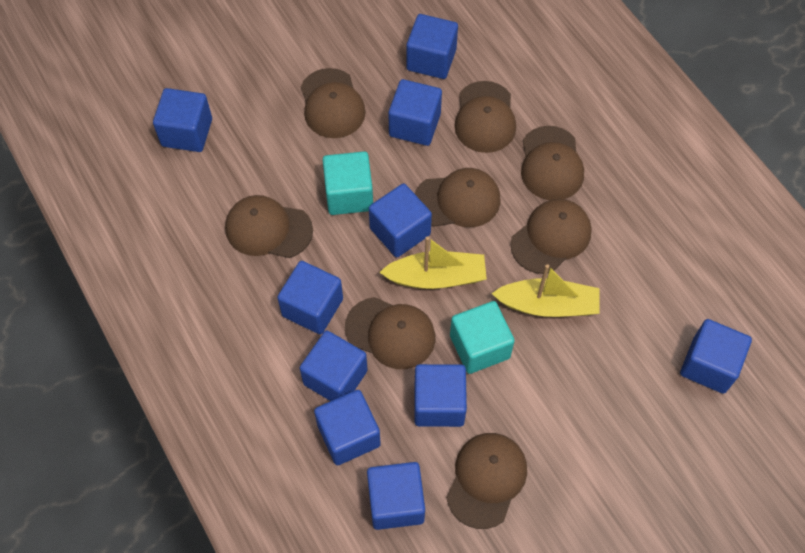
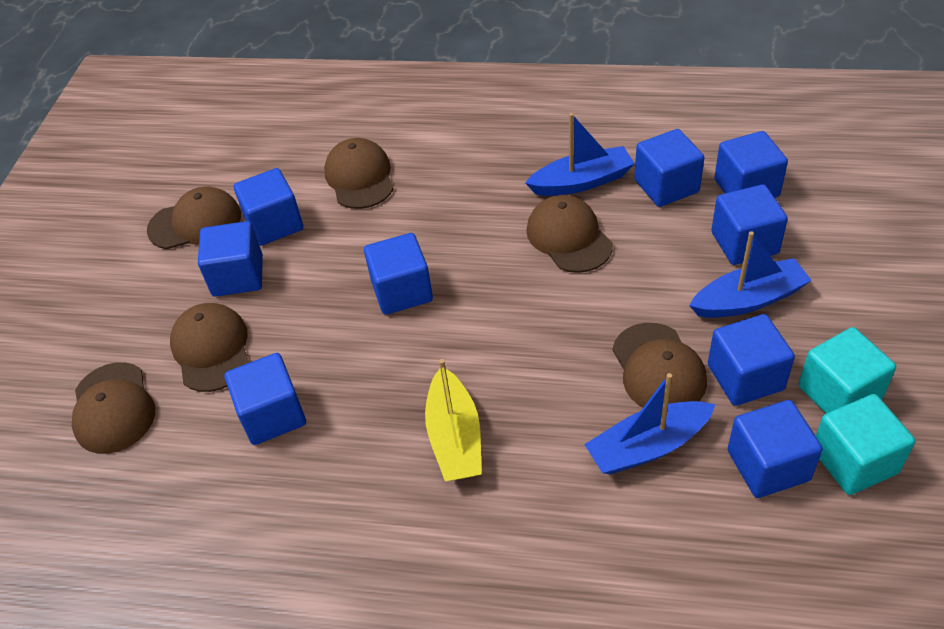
blue boat: 0 -> 3
blue cube: 10 -> 9
brown cap: 8 -> 6
yellow boat: 2 -> 1

